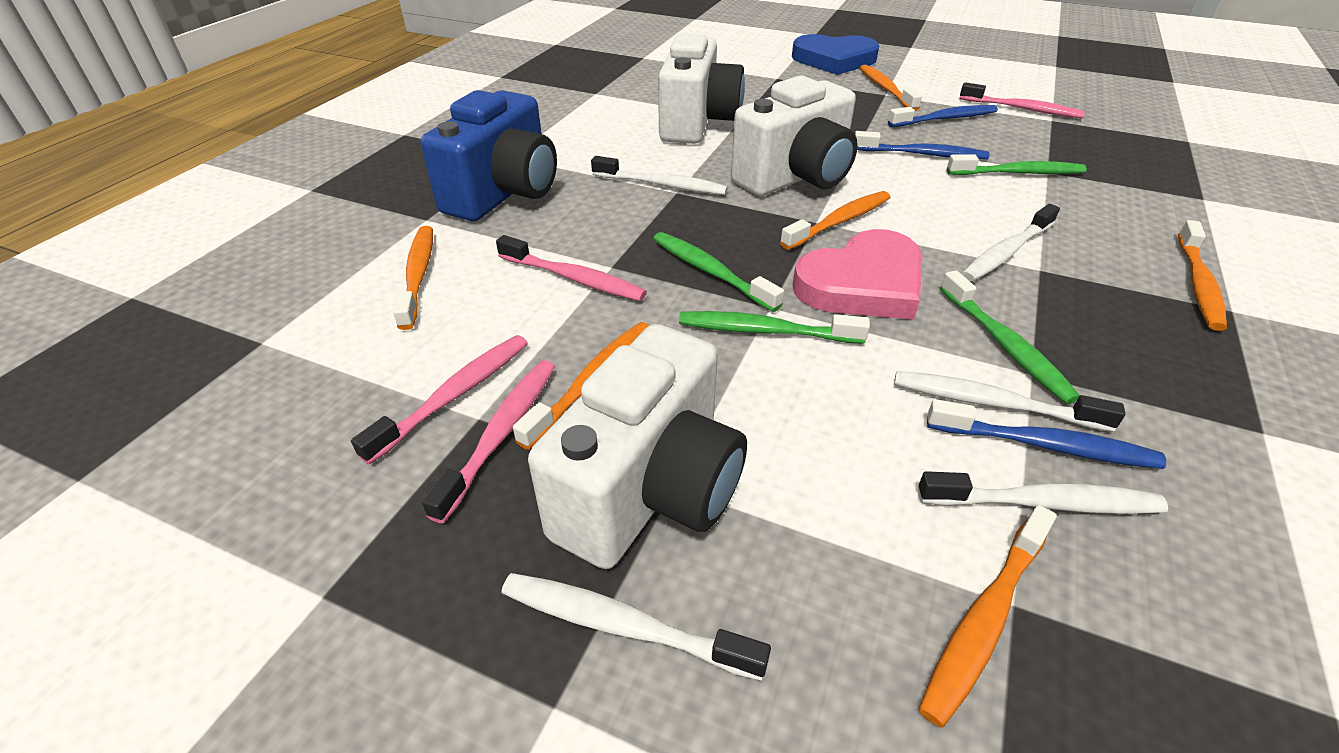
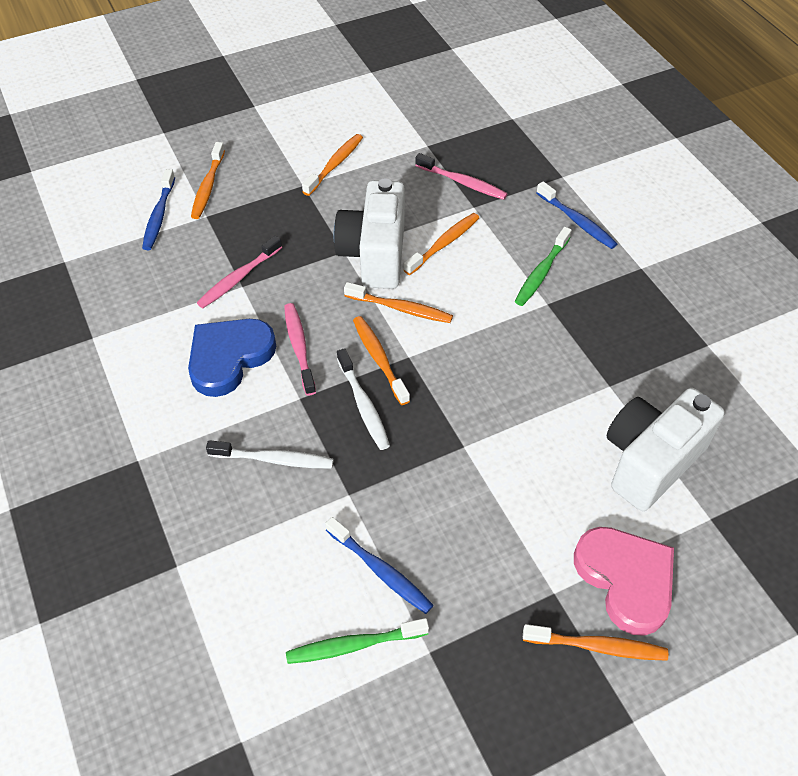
blue camera: 1 -> 0
green toothbrush: 4 -> 2
pink toothbrush: 4 -> 3
white camera: 3 -> 2
white toothbrush: 5 -> 2

